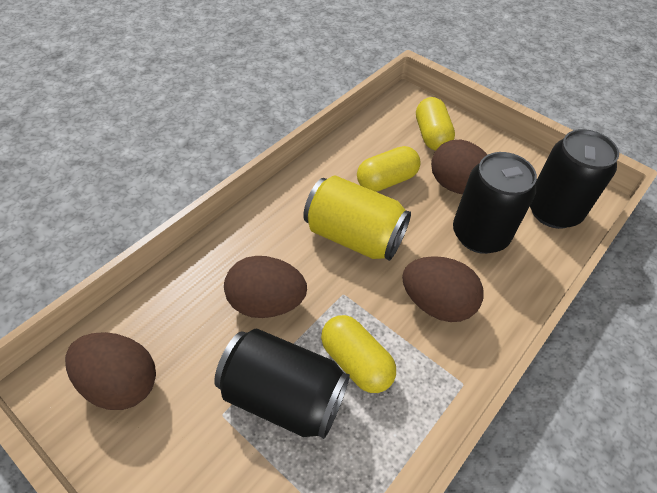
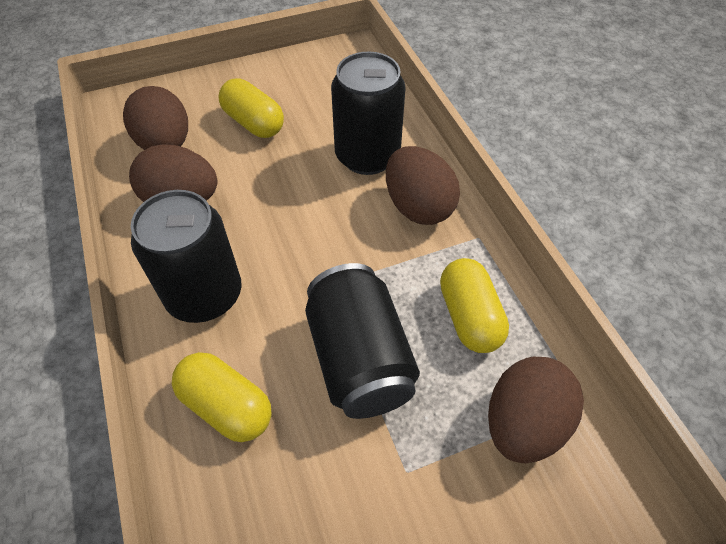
yellow can: 1 -> 0

